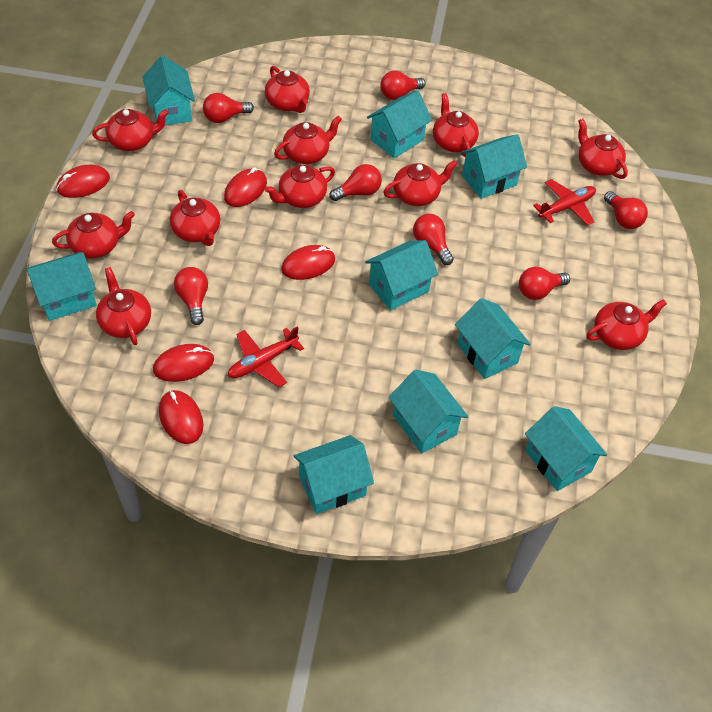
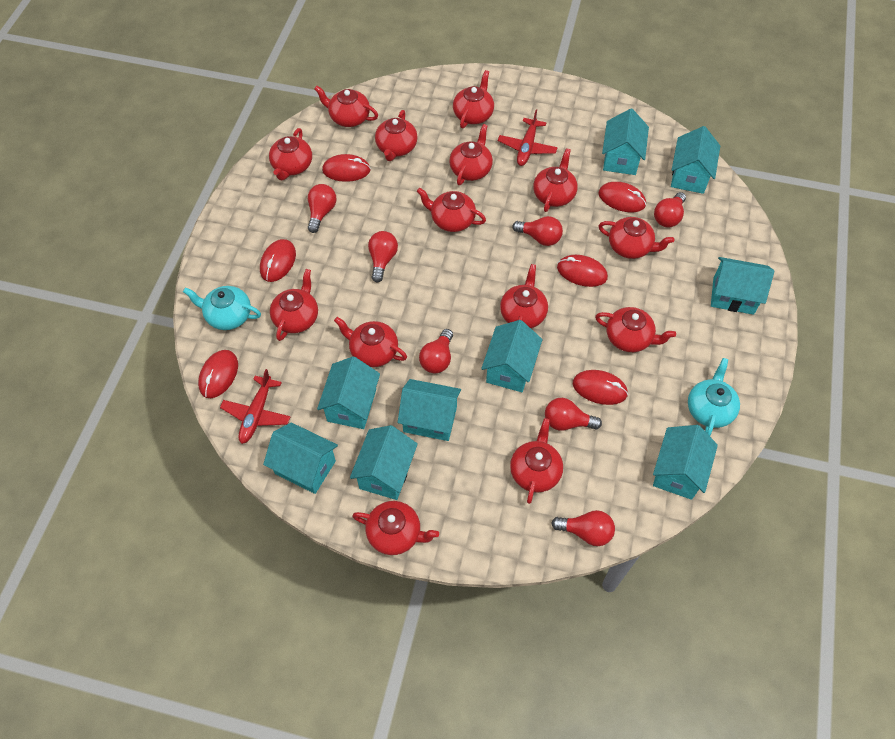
red mouse: 5 -> 6
red teapot: 11 -> 14
turquoise teapot: 0 -> 2

